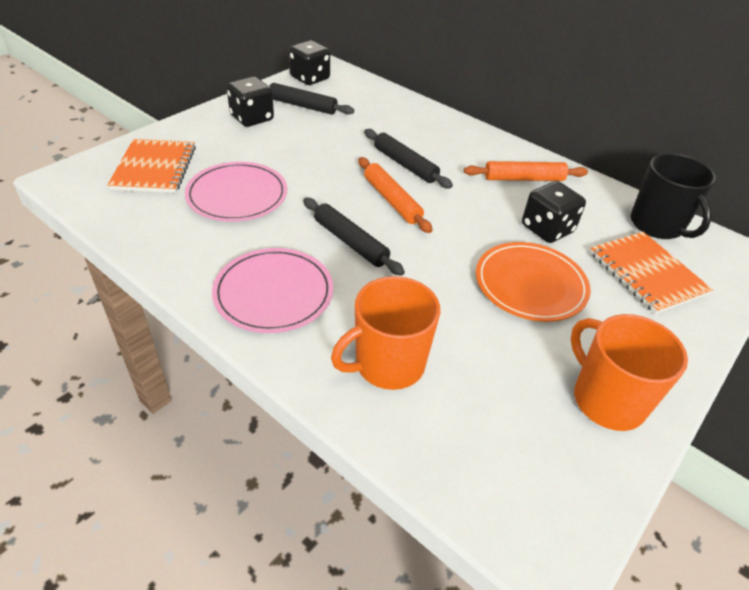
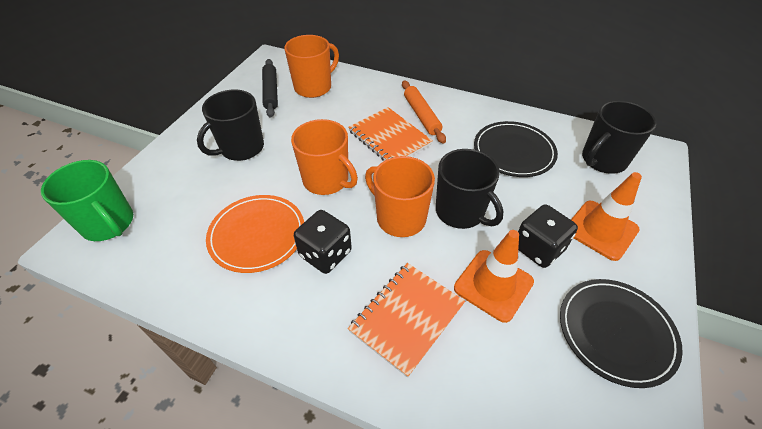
black dice: 3 -> 2
black mug: 1 -> 3
black plate: 0 -> 2
black rolling pin: 3 -> 1
green mug: 0 -> 1
orange mug: 2 -> 3
orange rolling pin: 2 -> 1
orange traffic cone: 0 -> 2
pink plate: 2 -> 0

